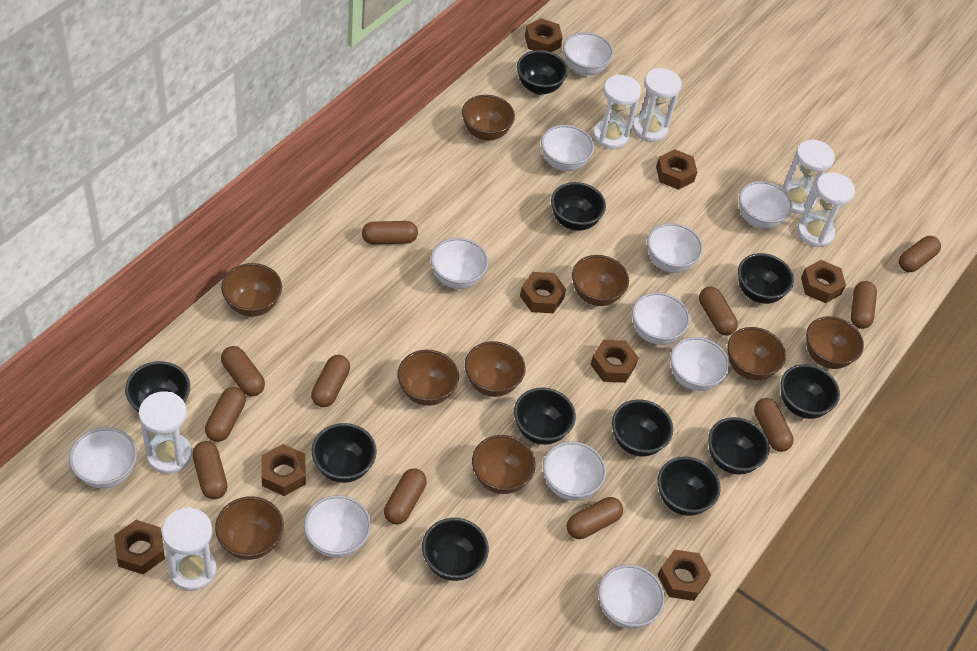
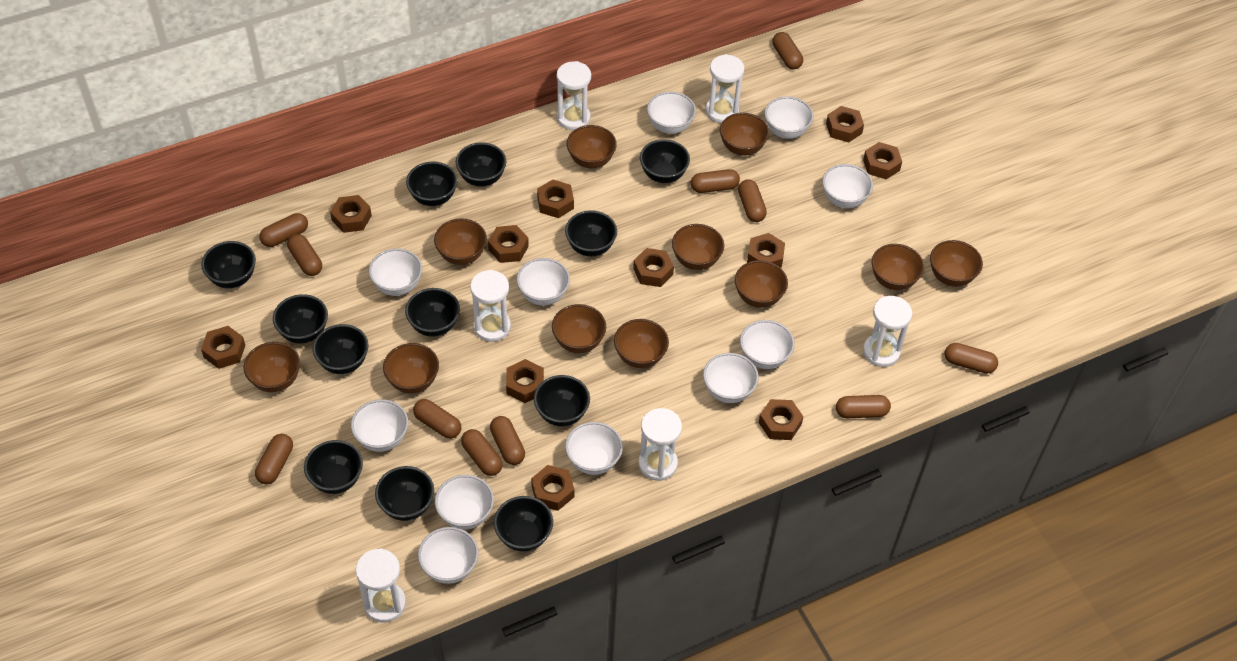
black bowl: 11 -> 12
brown bowl: 9 -> 11
brown nut: 8 -> 11

